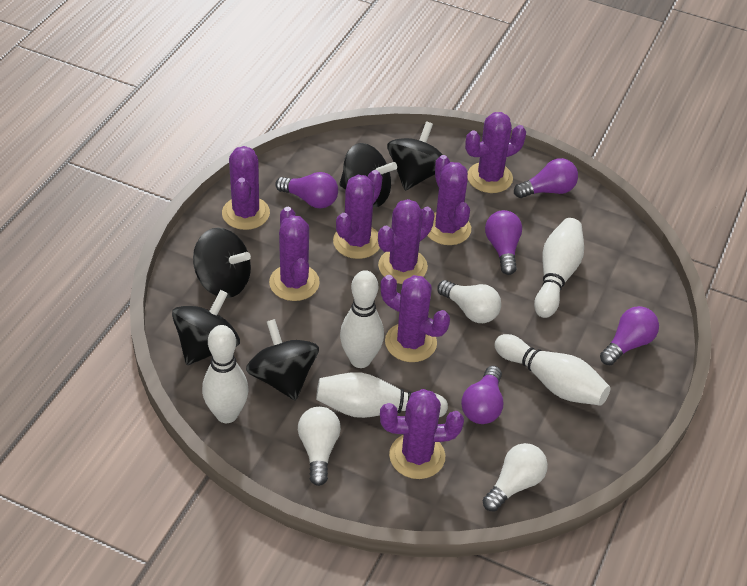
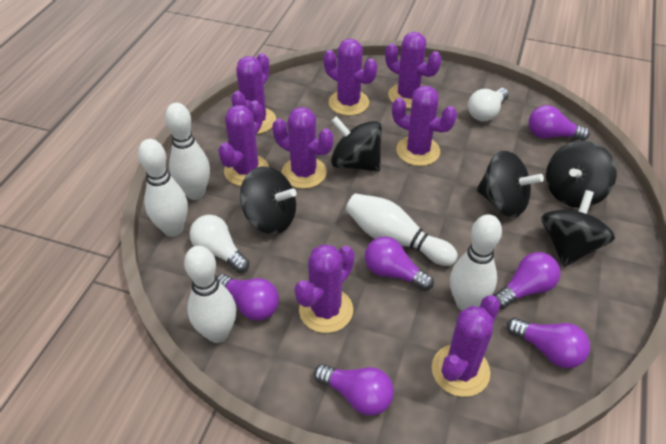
purple light bulb: 5 -> 6
white light bulb: 3 -> 2

